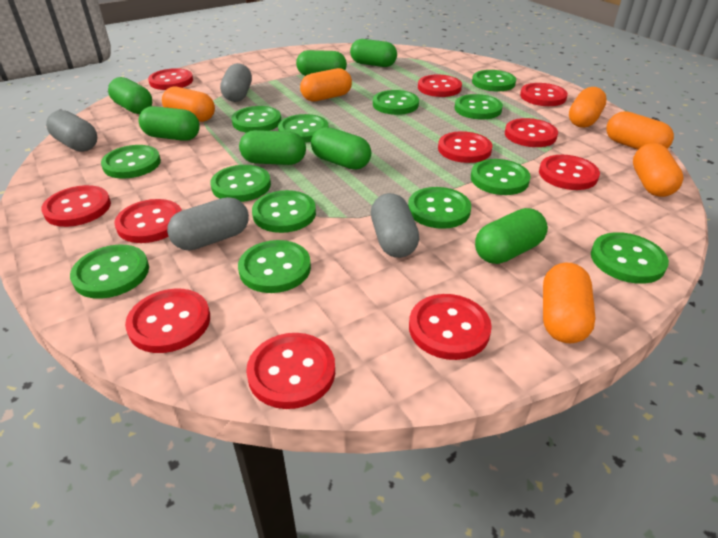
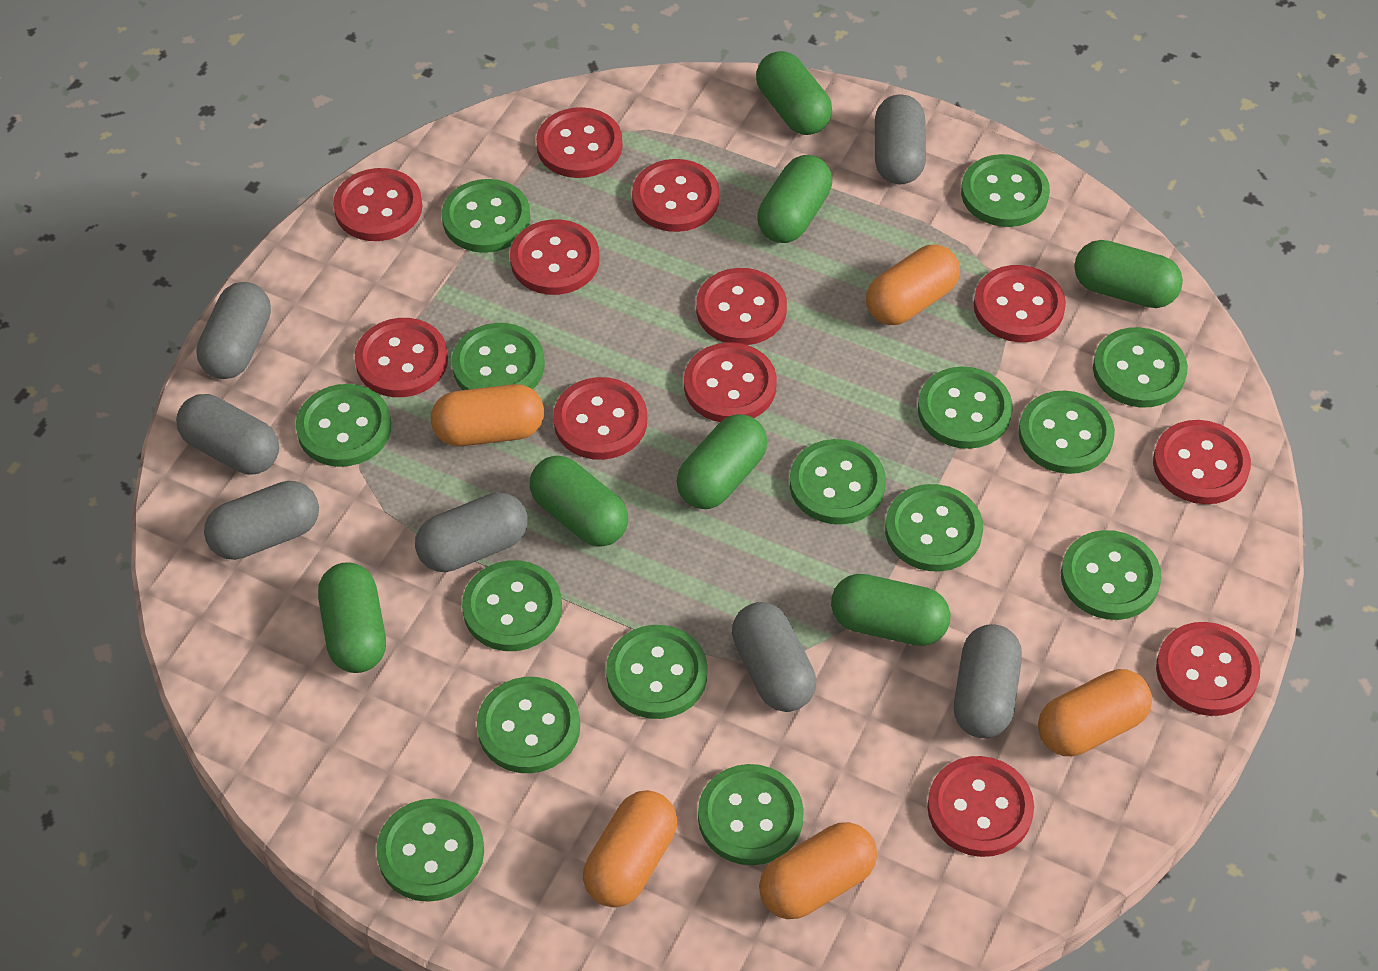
green button: 13 -> 15
grey capsule: 4 -> 7
orange capsule: 6 -> 5
red button: 11 -> 12

